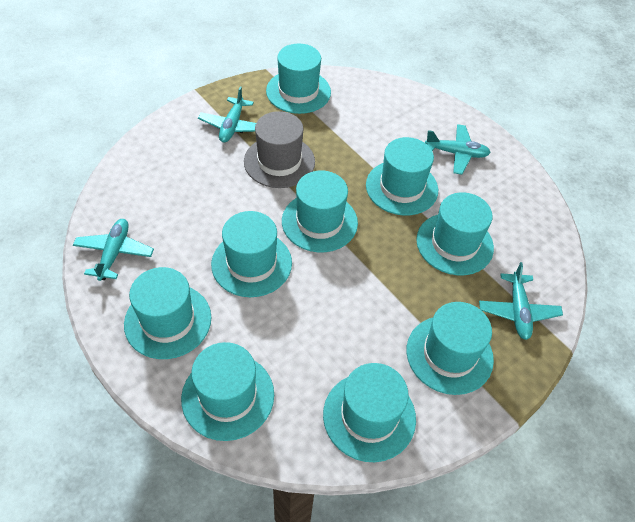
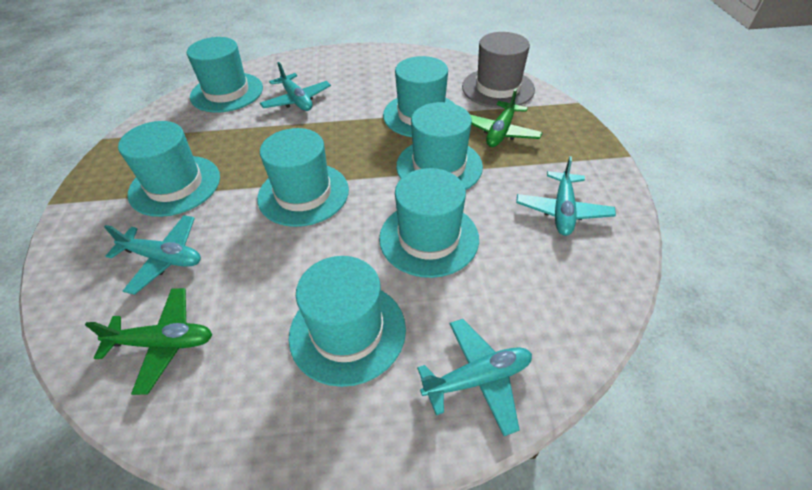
green plane: 0 -> 2
turquoise hat: 9 -> 7

